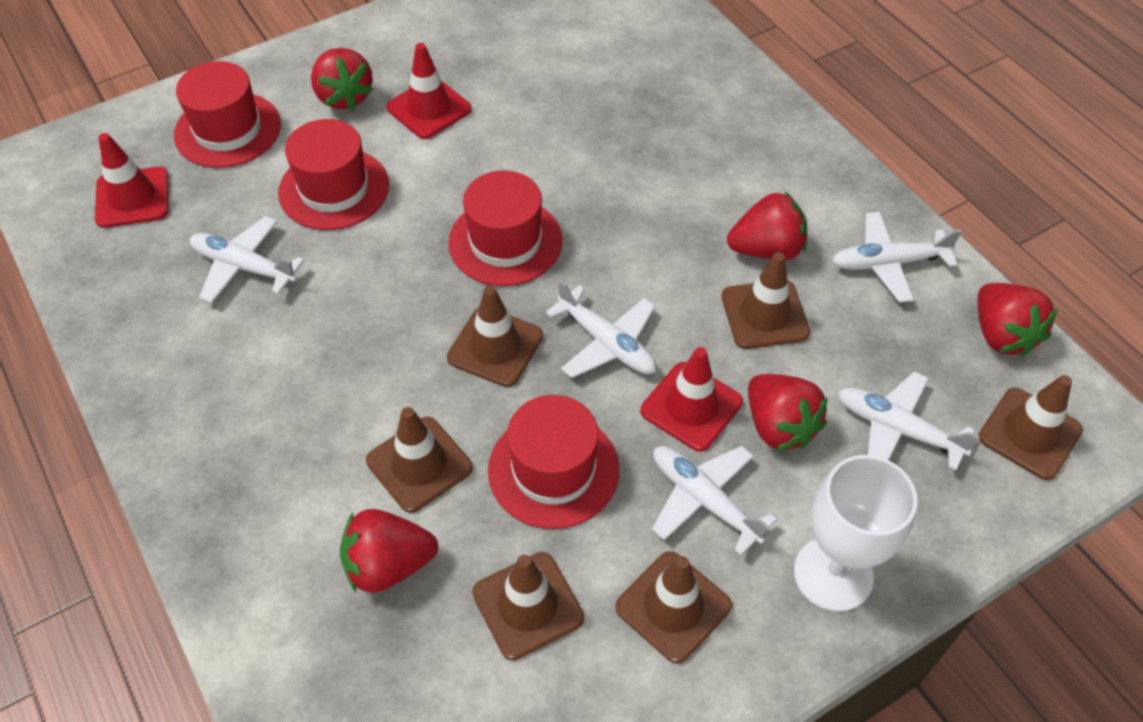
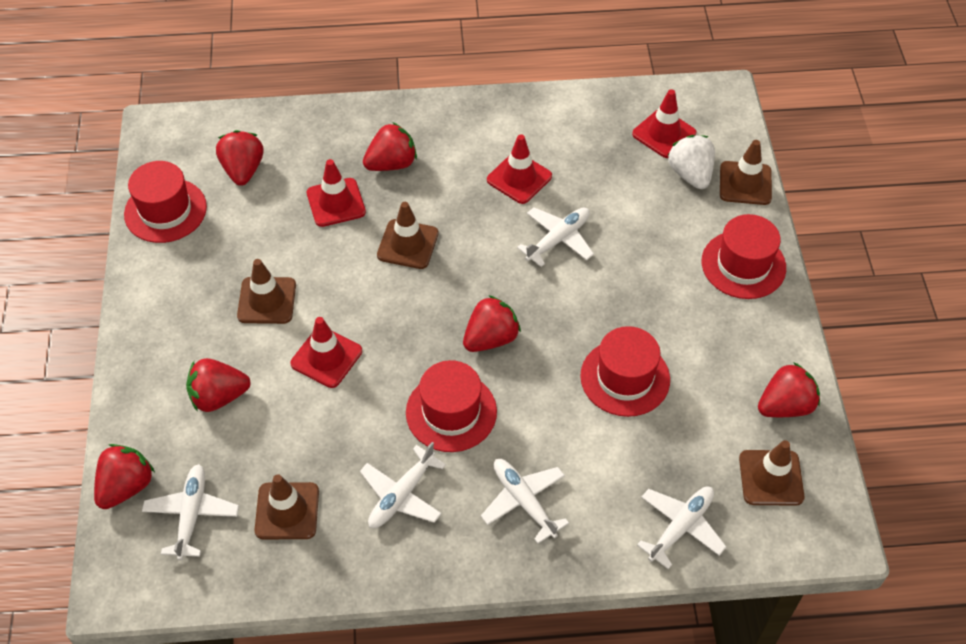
brown traffic cone: 6 -> 5
red strawberry: 5 -> 6
red traffic cone: 3 -> 4
white goblet: 1 -> 0
white strawberry: 0 -> 1

